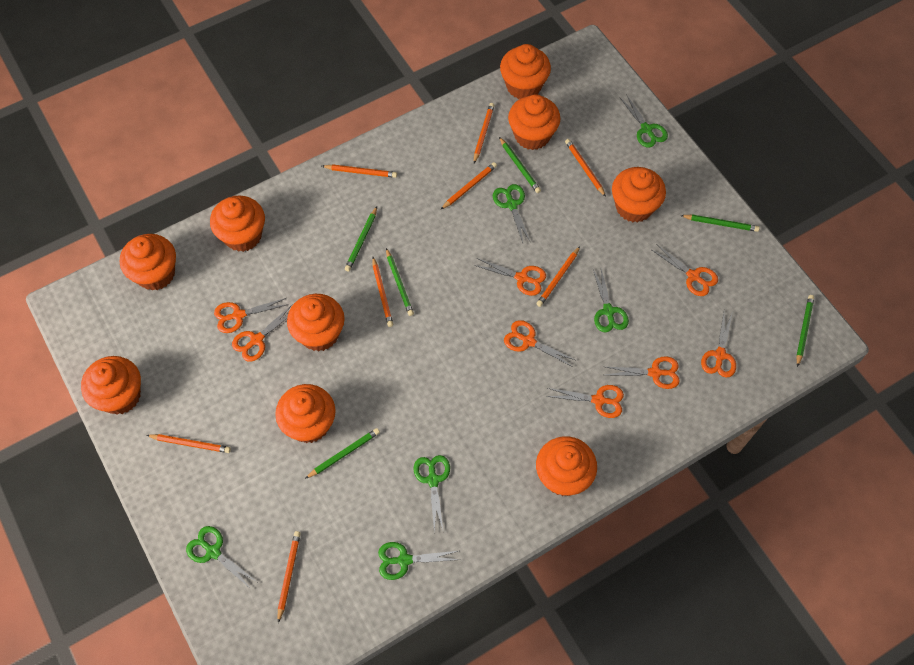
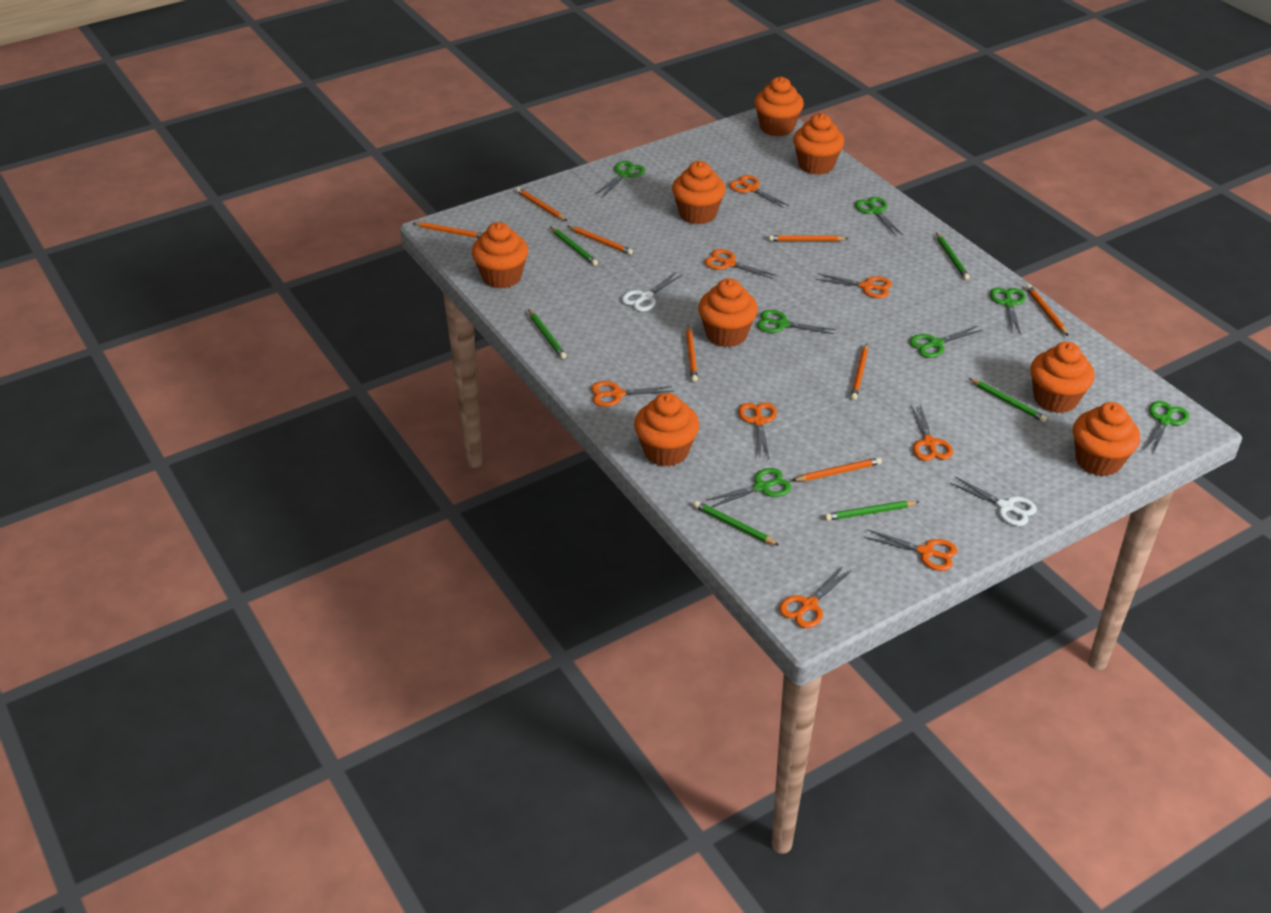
green scissors: 6 -> 7
orange cupcake: 9 -> 8
white scissors: 0 -> 2

